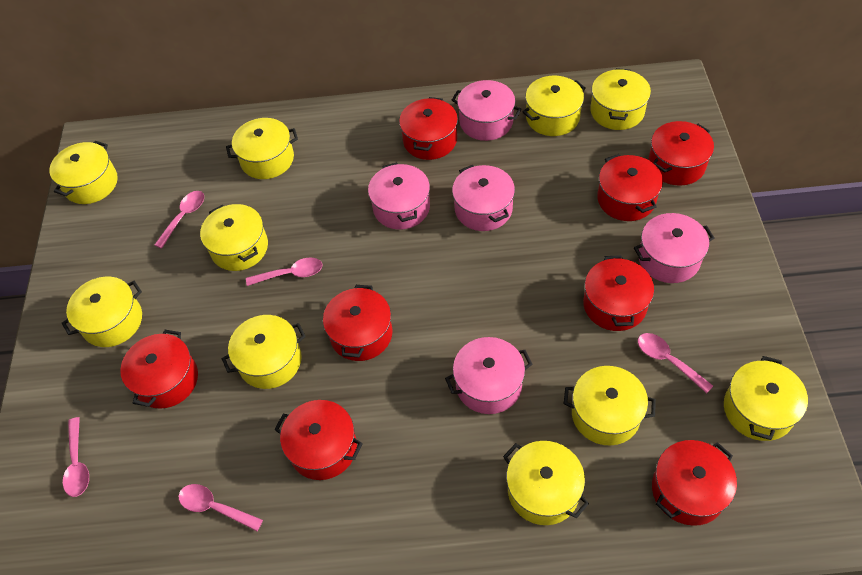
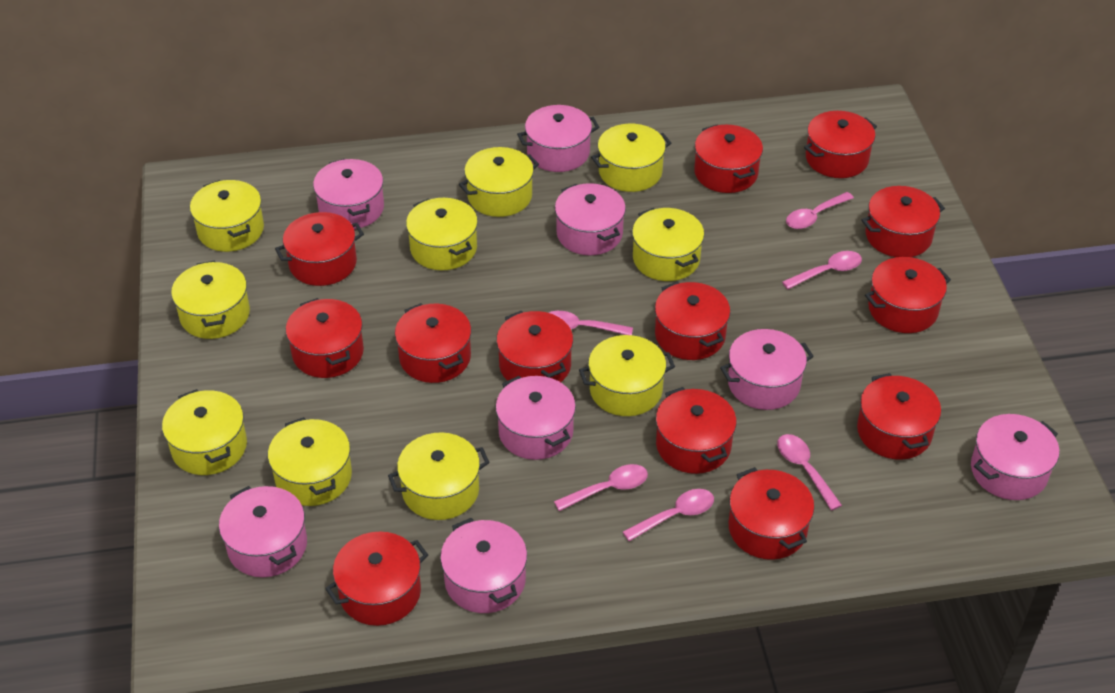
pink pot: 5 -> 8
pink spoon: 5 -> 6
red pot: 8 -> 13

